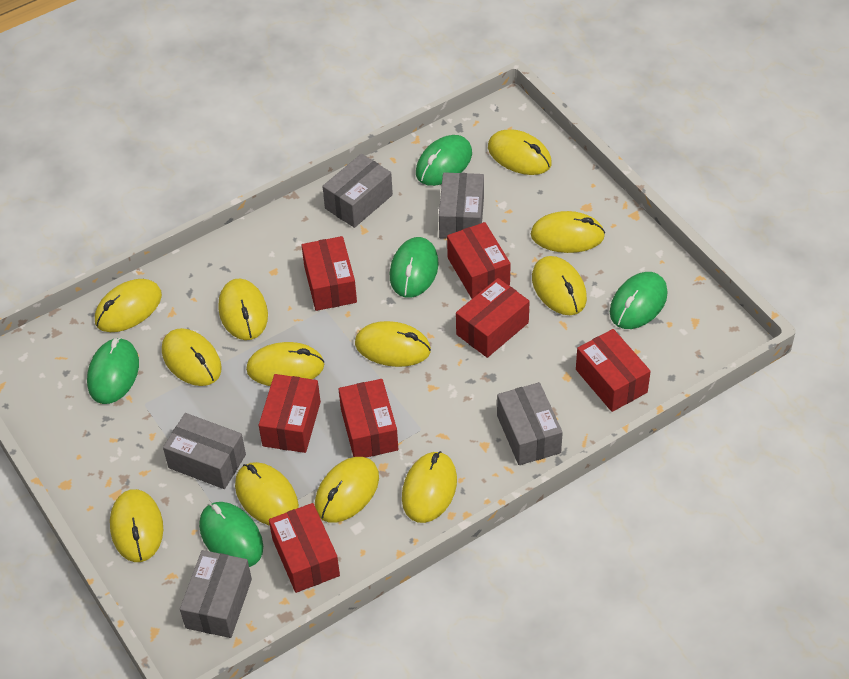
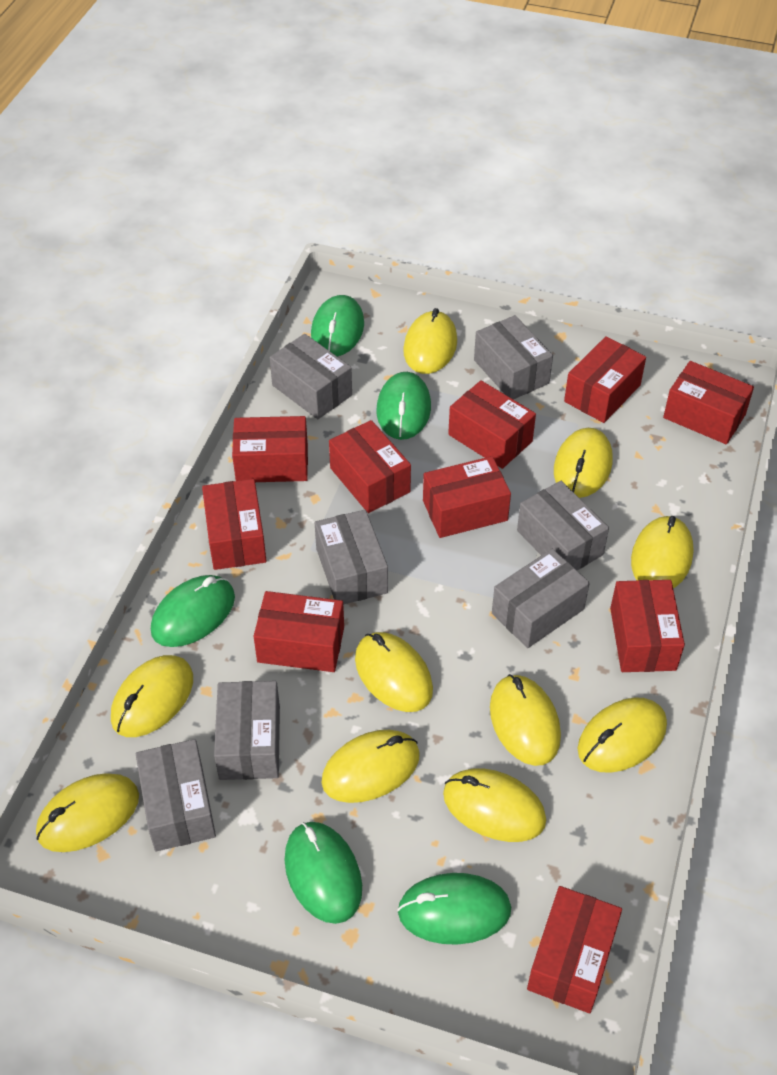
grey box: 5 -> 7
red box: 7 -> 10
yellow mouse: 12 -> 10

